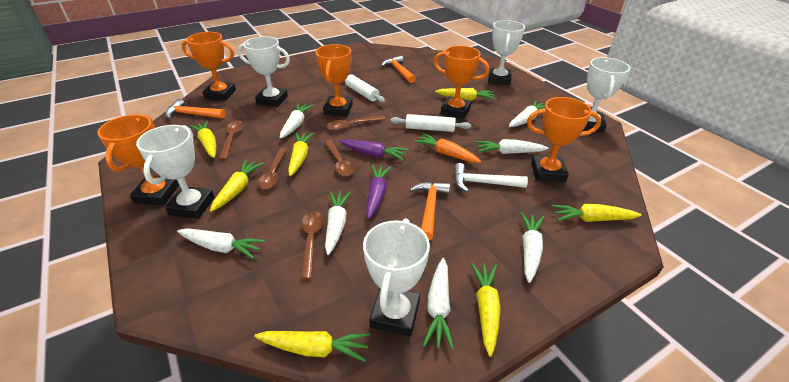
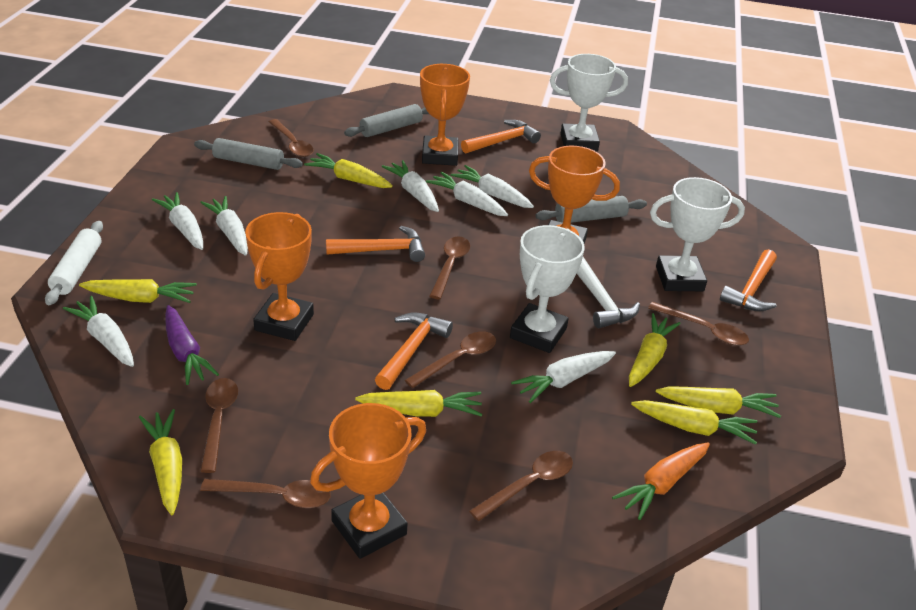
brown spoon: 5 -> 7
grey rolling pin: 0 -> 3
orange hammer: 3 -> 4
orange trophy: 5 -> 4
purple carrot: 2 -> 1
white rolling pin: 2 -> 1
white trophy: 5 -> 3

